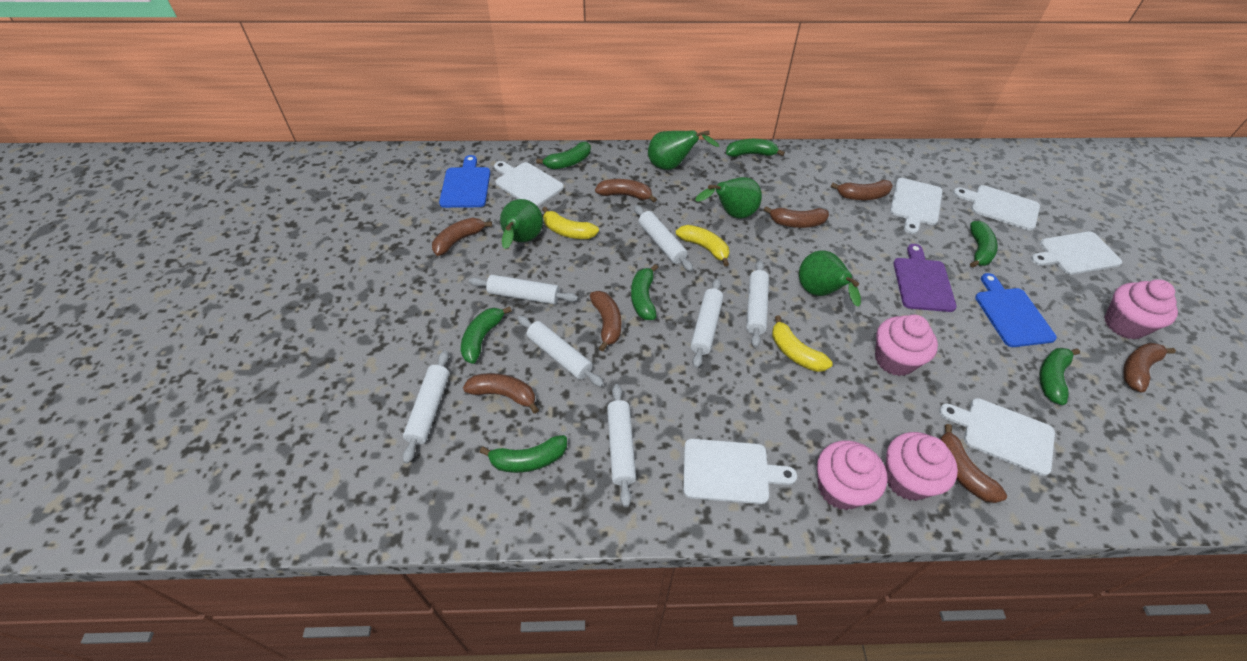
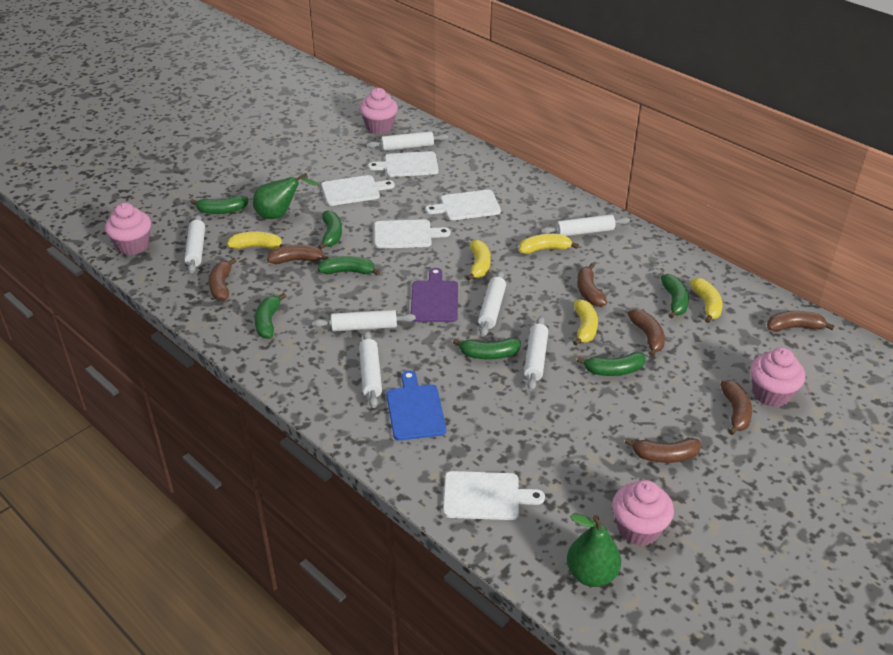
blue cutting board: 2 -> 1
brown banana: 8 -> 7
green pear: 4 -> 2
white cutting board: 6 -> 5
yellow banana: 3 -> 5

